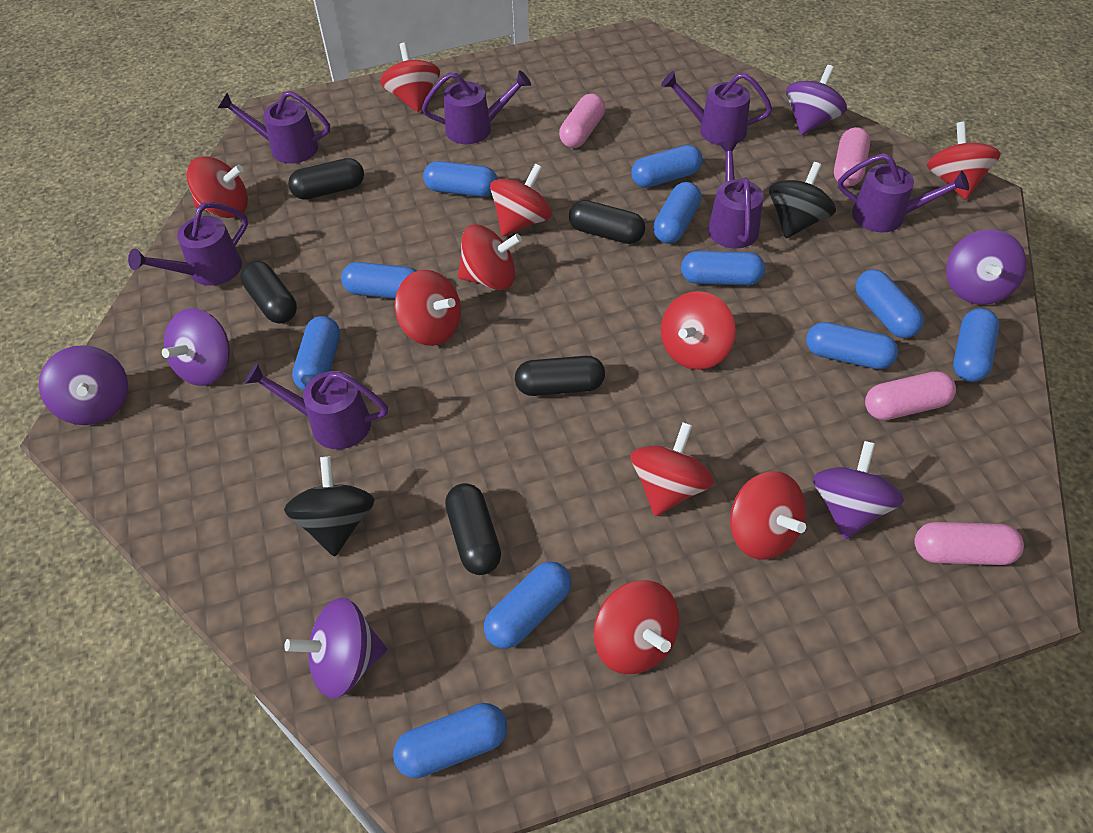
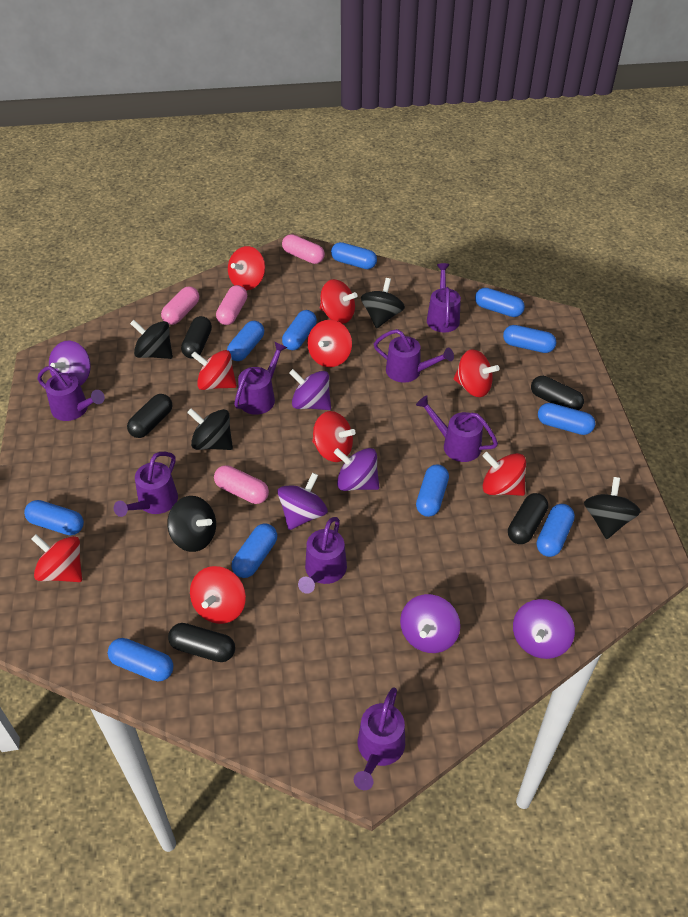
black spinning top: 2 -> 5
purple watering can: 7 -> 8
red spinning top: 10 -> 9

